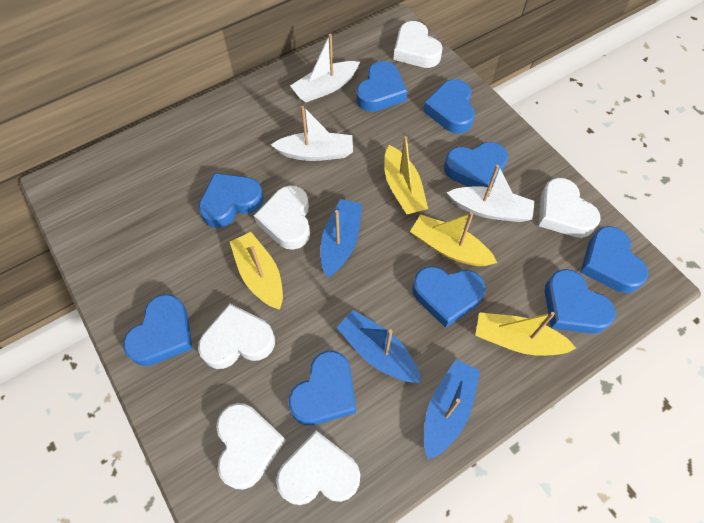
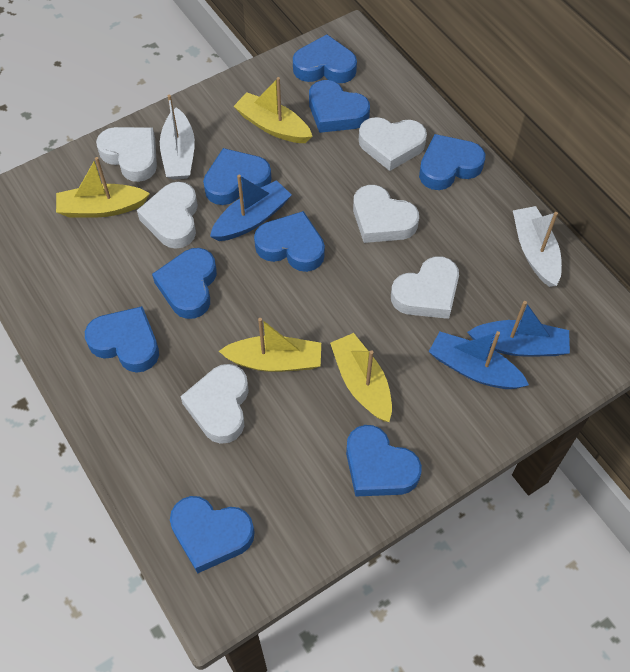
white boat: 3 -> 2

